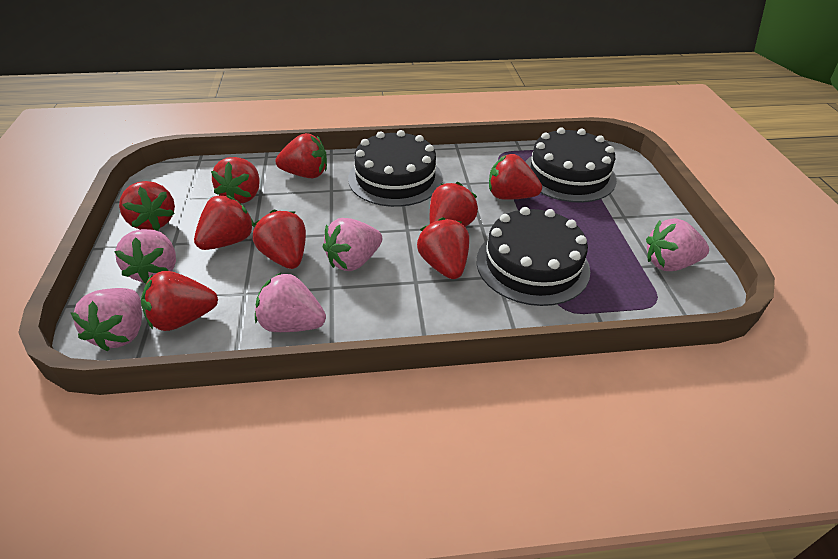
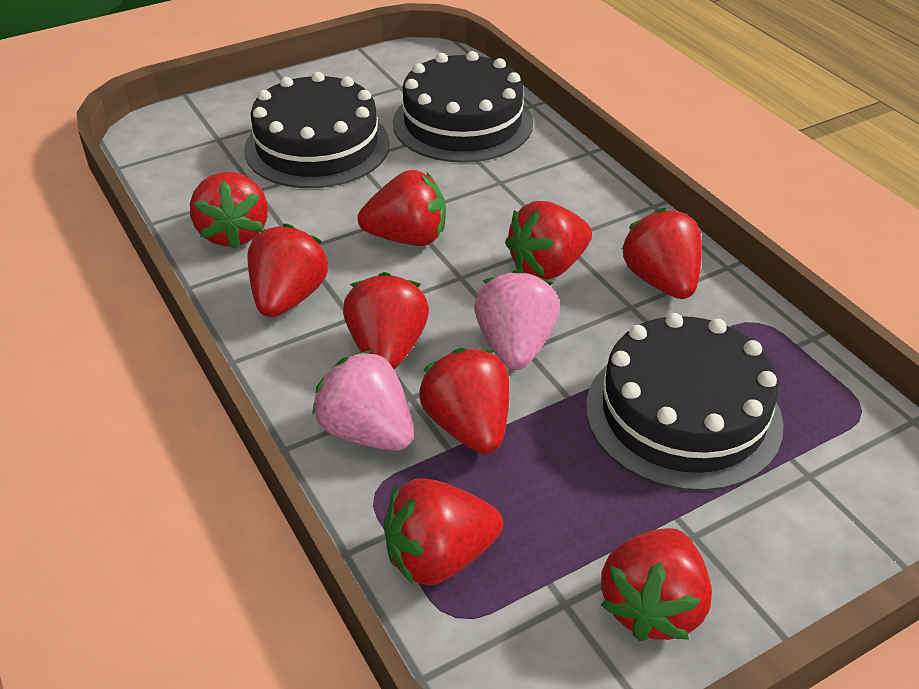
pink strawberry: 5 -> 2

